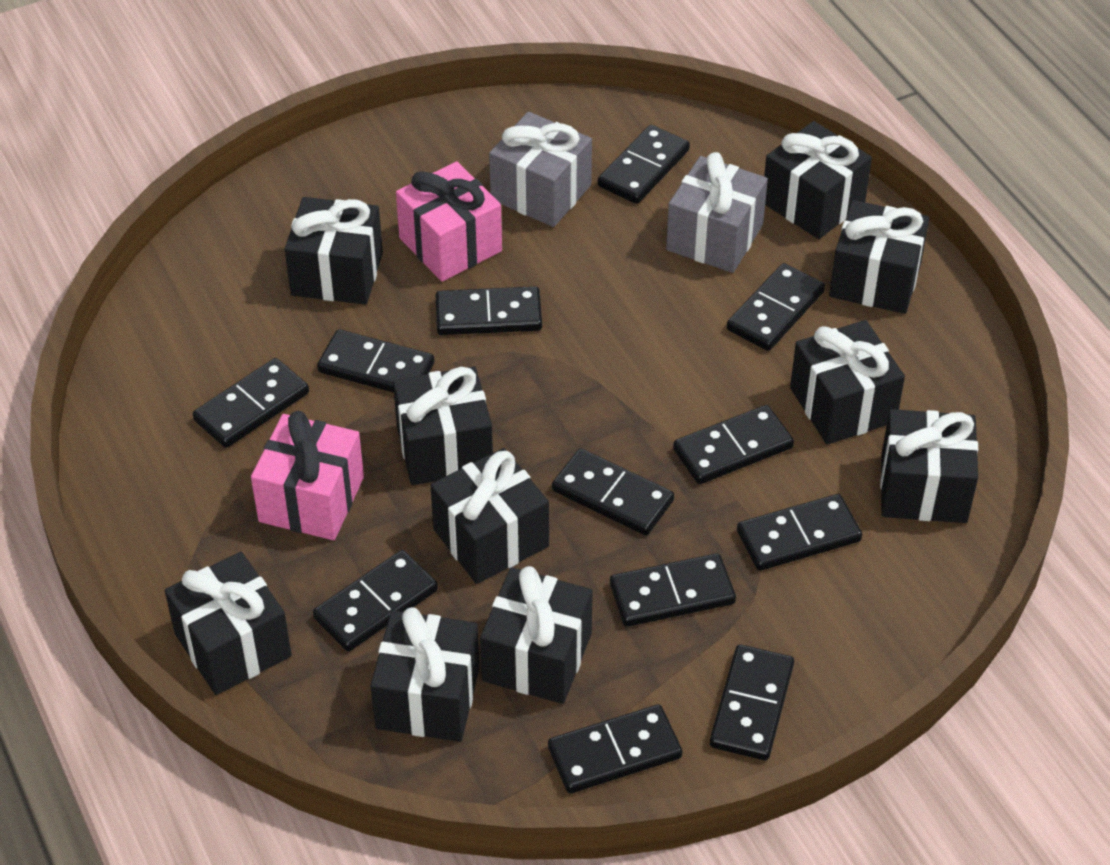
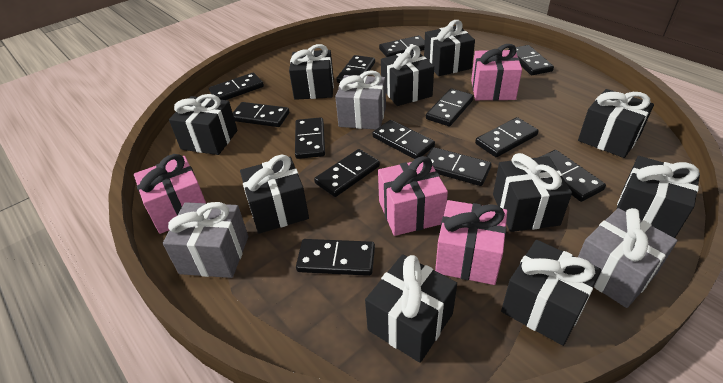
black domino: 12 -> 13
grey gift: 2 -> 3
pink gift: 2 -> 4

